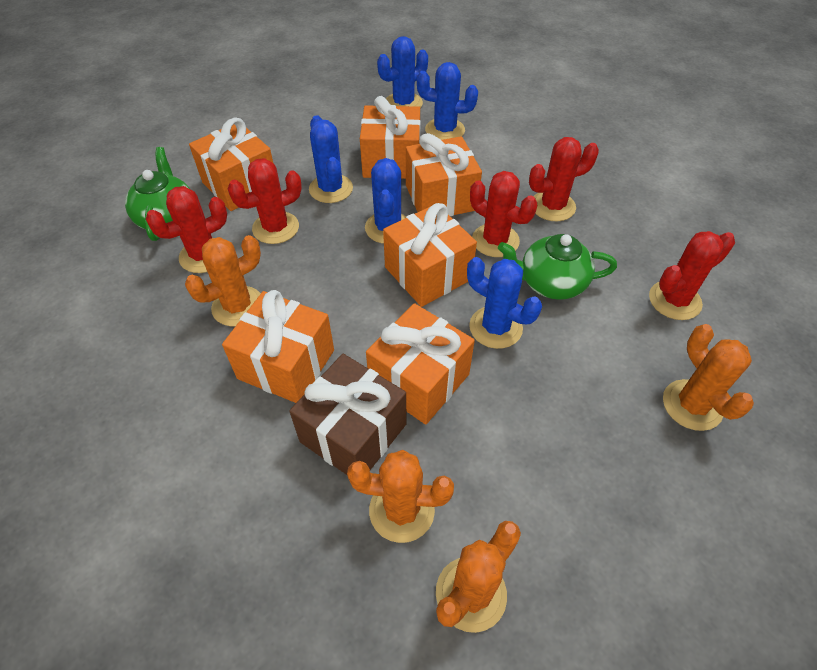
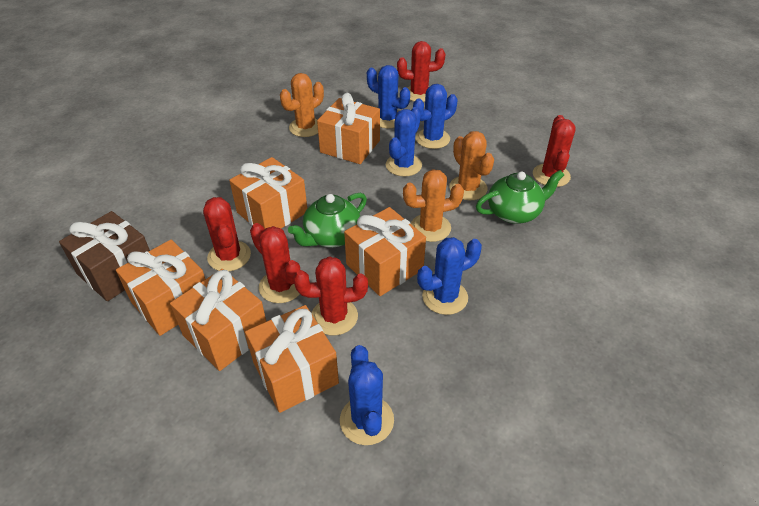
orange cactus: 4 -> 3

